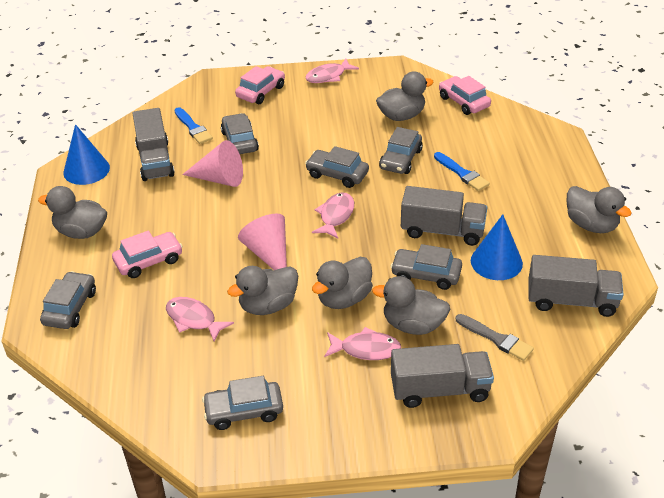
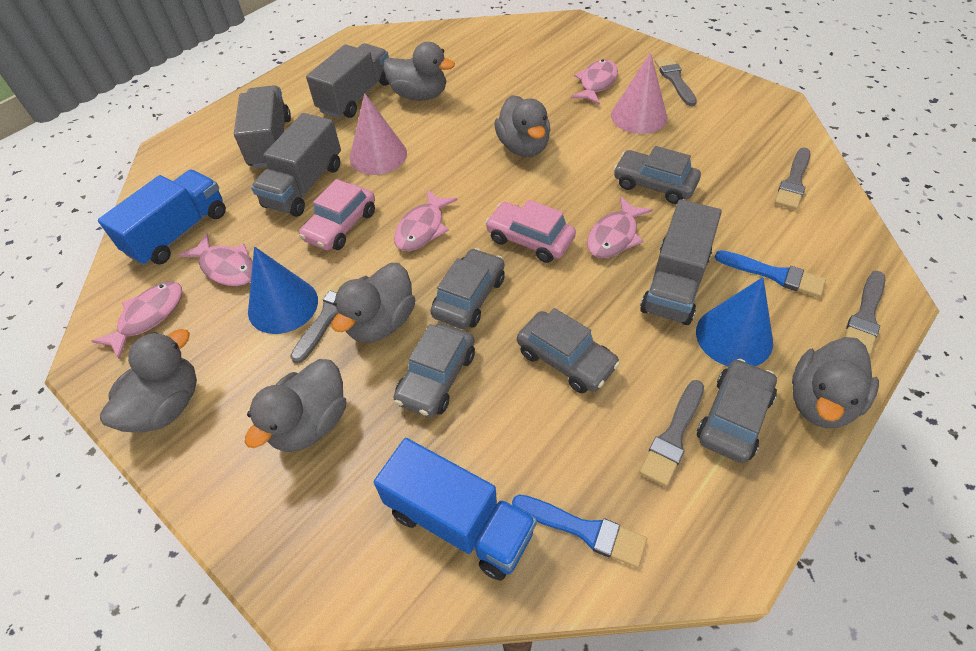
blue truck: 0 -> 2
grey brush: 1 -> 5
grey car: 6 -> 5
pink car: 3 -> 2
pink fish: 4 -> 5

